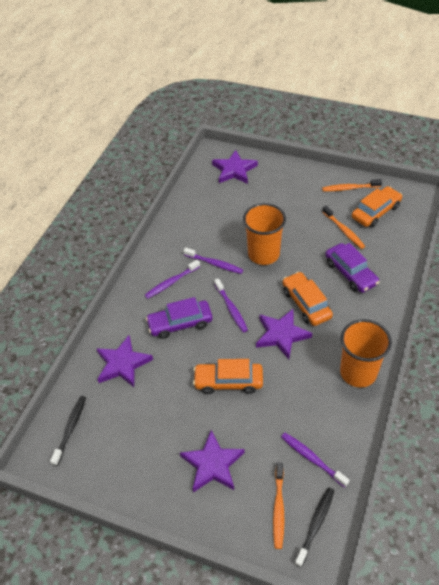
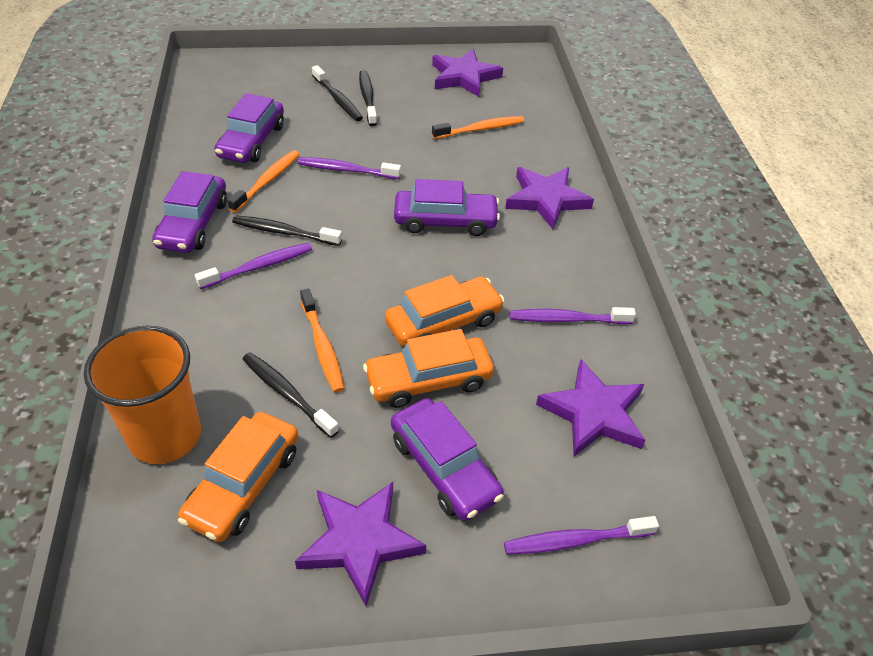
black toothbrush: 2 -> 4
orange cup: 2 -> 1
purple car: 2 -> 4

